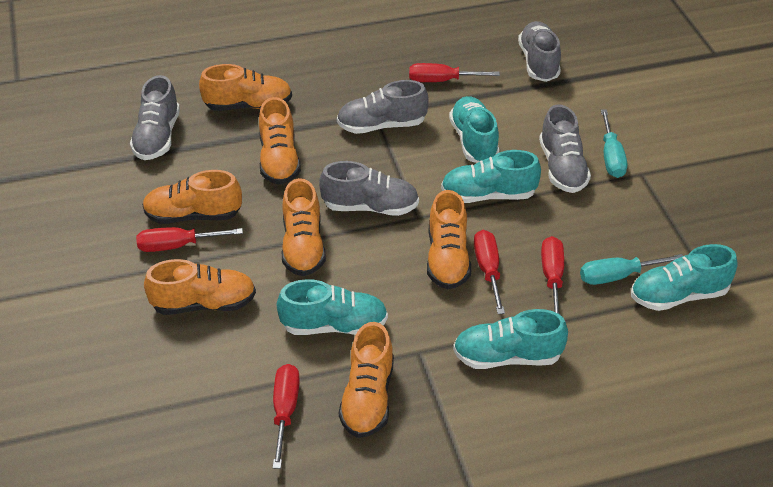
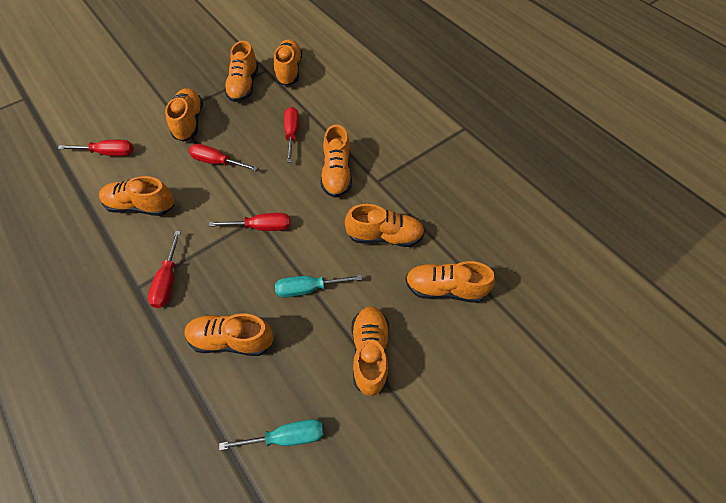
grey shoe: 5 -> 0
orange shoe: 7 -> 9
turquoise shoe: 5 -> 0

